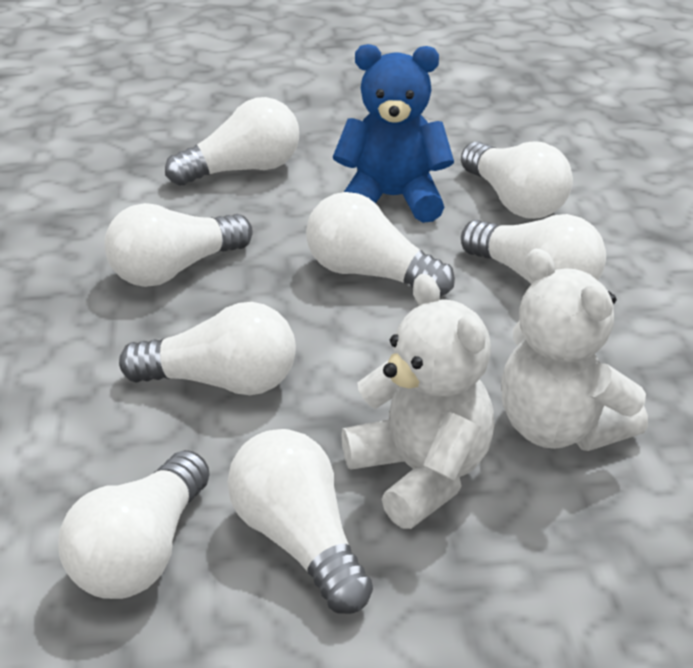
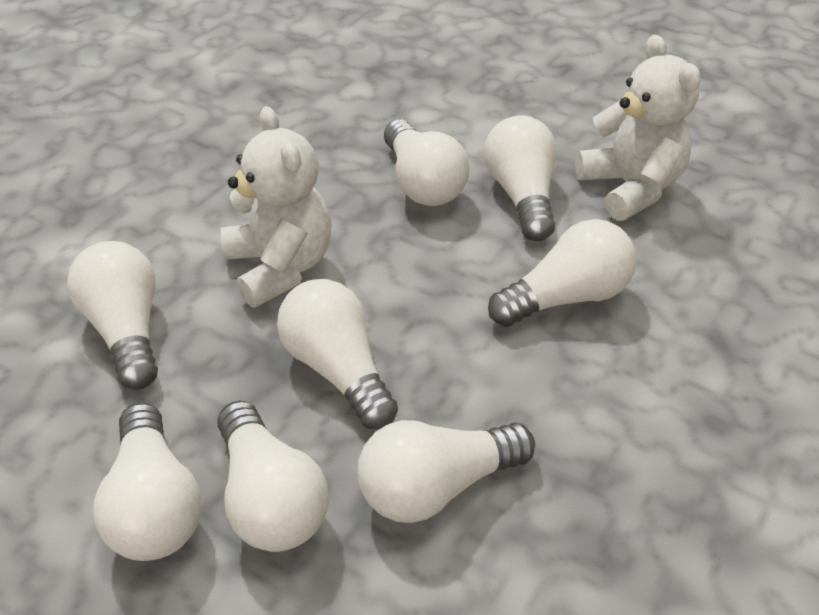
blue teddy bear: 1 -> 0

